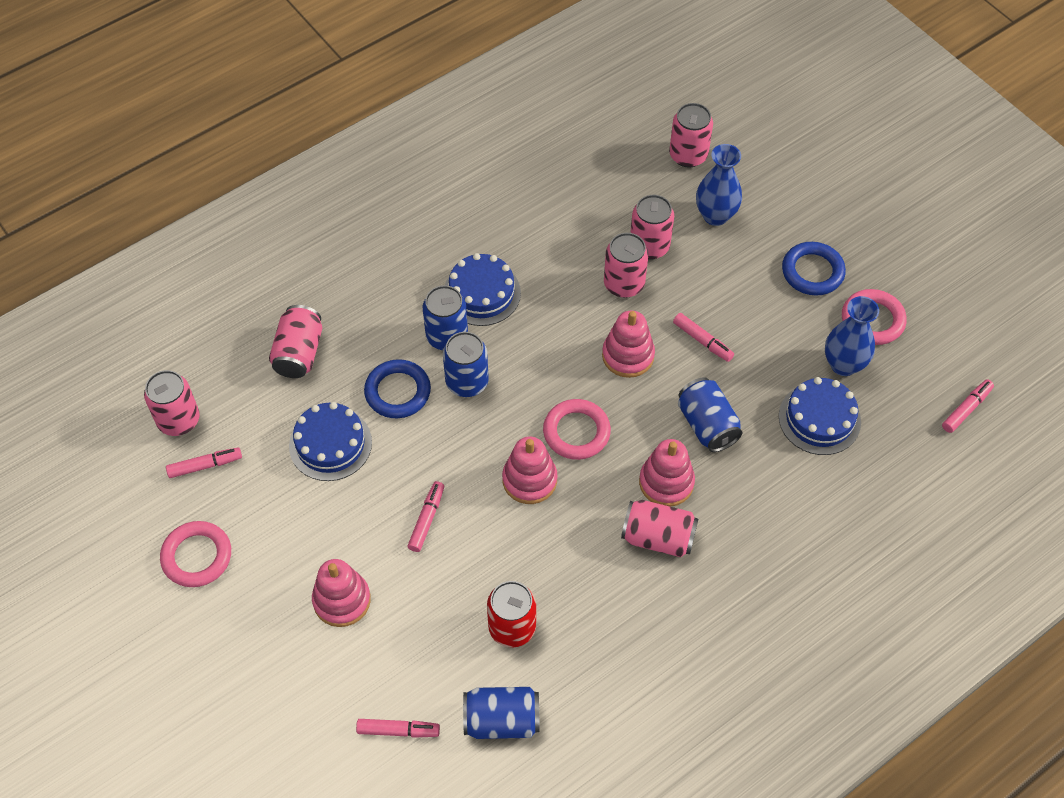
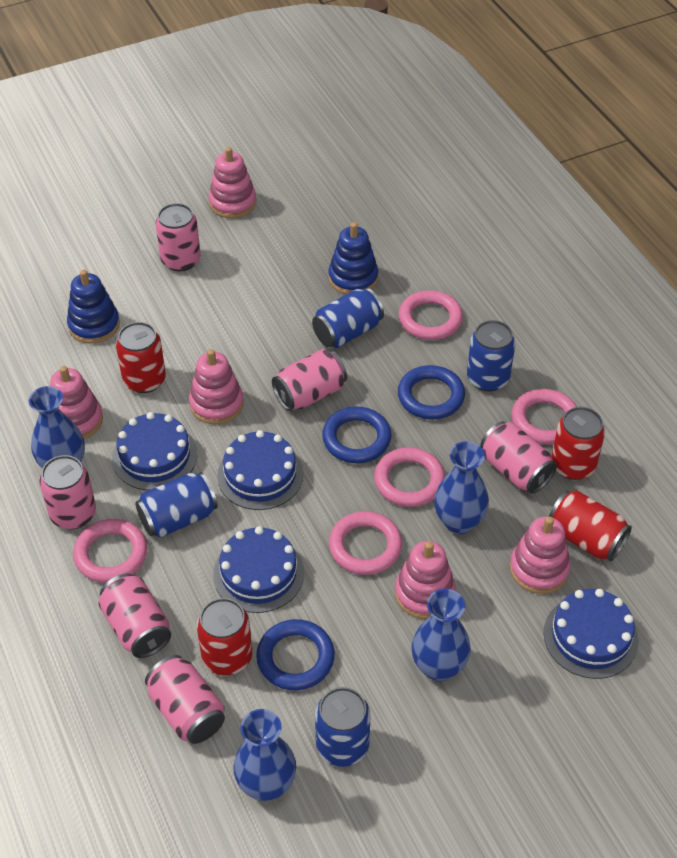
blue cake: 3 -> 4
blue ring: 2 -> 3
blue stacking toy: 0 -> 2
blue vase: 2 -> 4
pink marker: 5 -> 0
pink ring: 3 -> 5
pink stacking toy: 4 -> 5
red can: 1 -> 4

